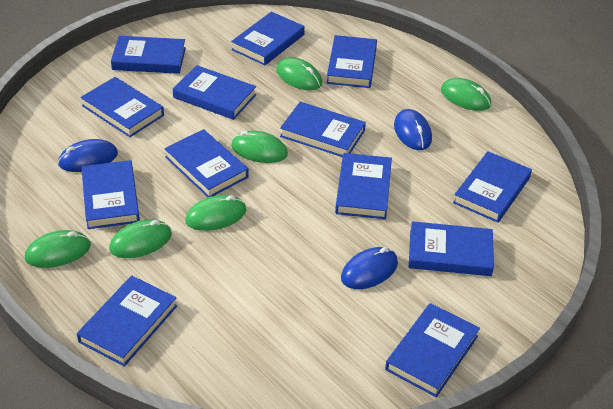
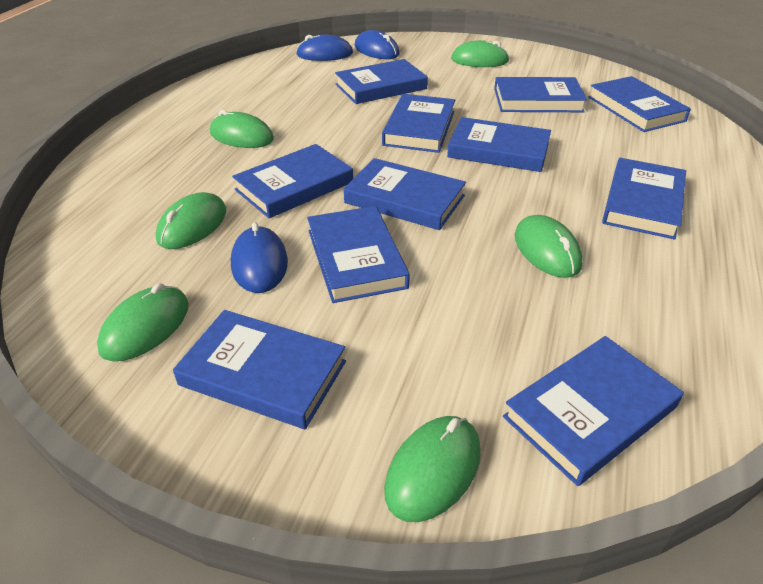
blue book: 13 -> 11

